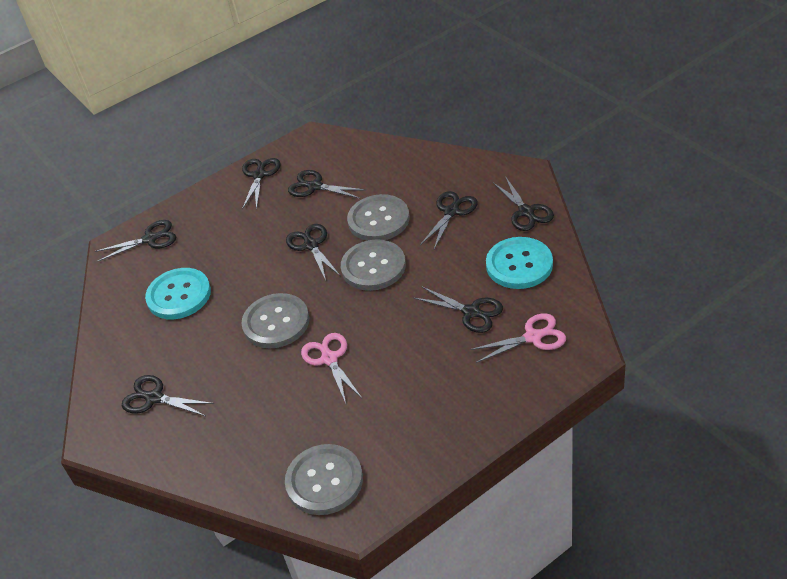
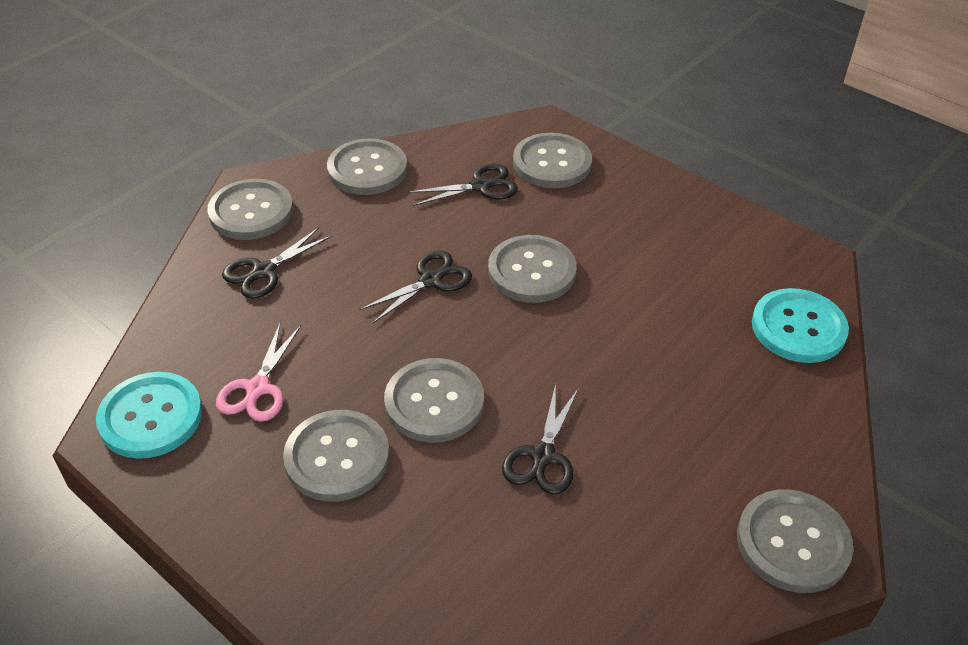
black scissors: 8 -> 4
grey button: 4 -> 7
pink scissors: 2 -> 1

